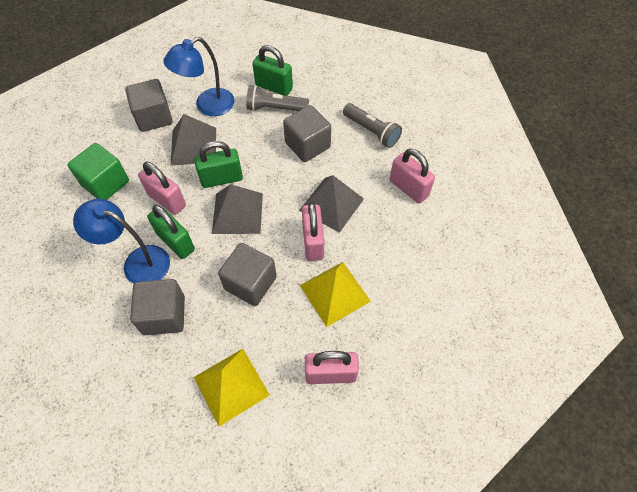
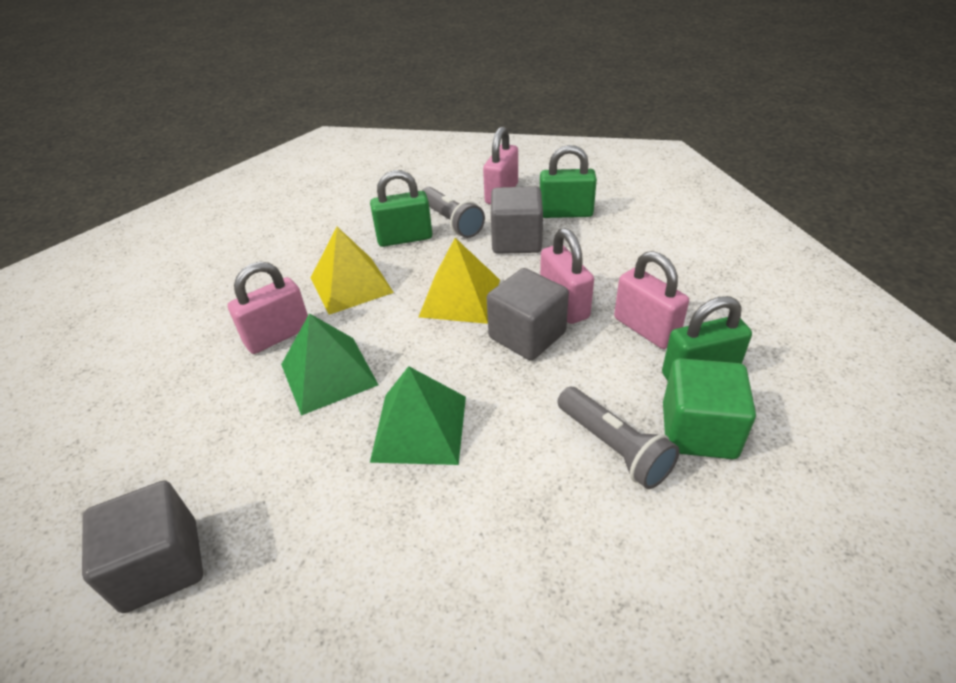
blue lamp: 2 -> 0
green pyramid: 0 -> 2
grey cube: 4 -> 3
grey pyramid: 3 -> 0

